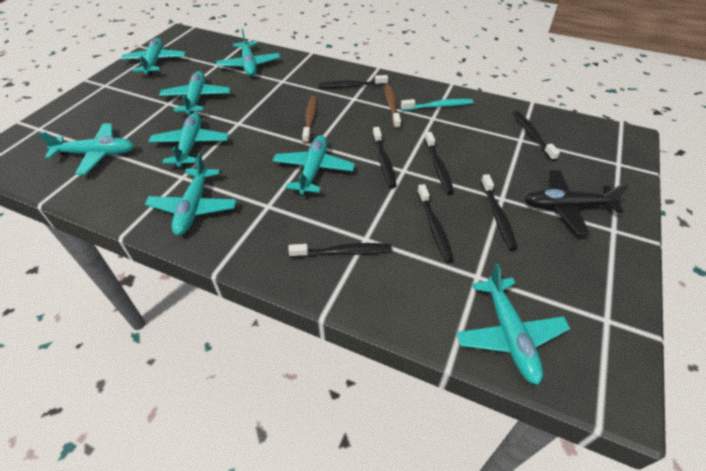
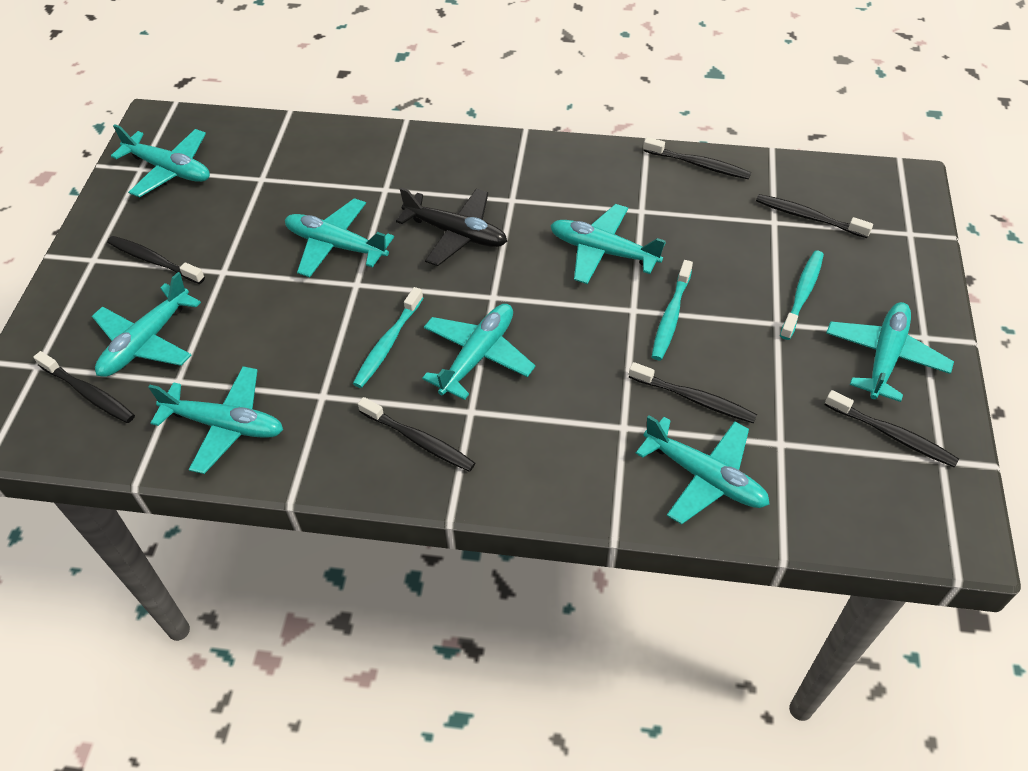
brown toothbrush: 2 -> 0
turquoise toothbrush: 1 -> 3

